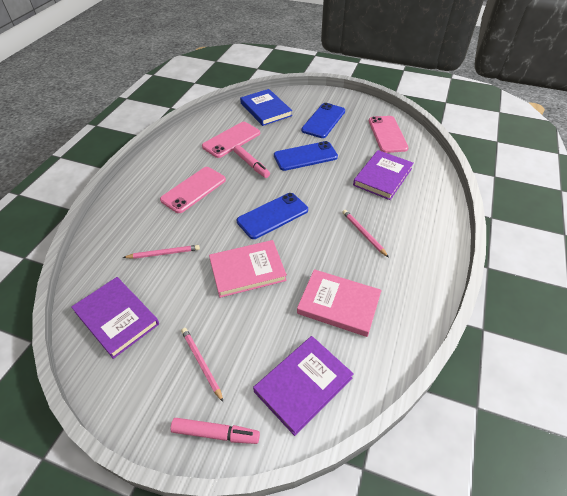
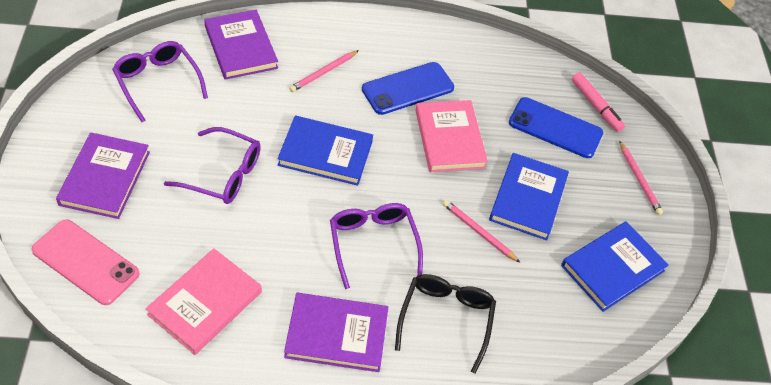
black glasses: 0 -> 1
blue book: 1 -> 3
blue phone: 3 -> 2
pink marker: 2 -> 1
pink phone: 3 -> 1
purple glasses: 0 -> 3

